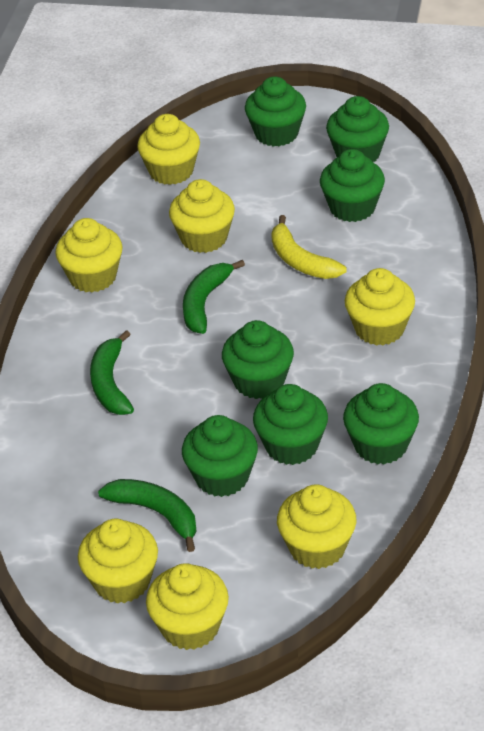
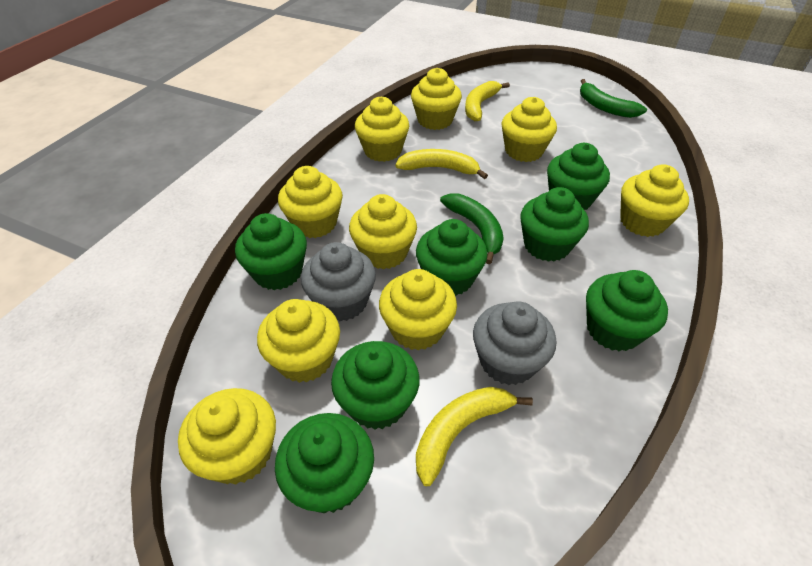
green banana: 3 -> 2
grey cupcake: 0 -> 2
yellow banana: 1 -> 3
yellow cupcake: 7 -> 9

